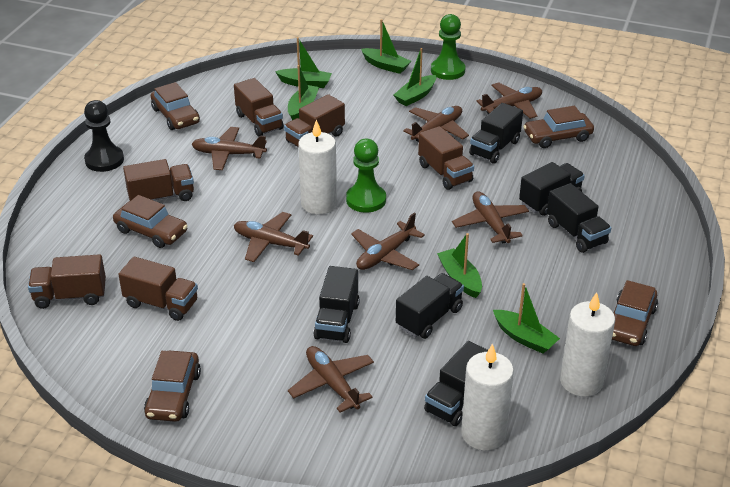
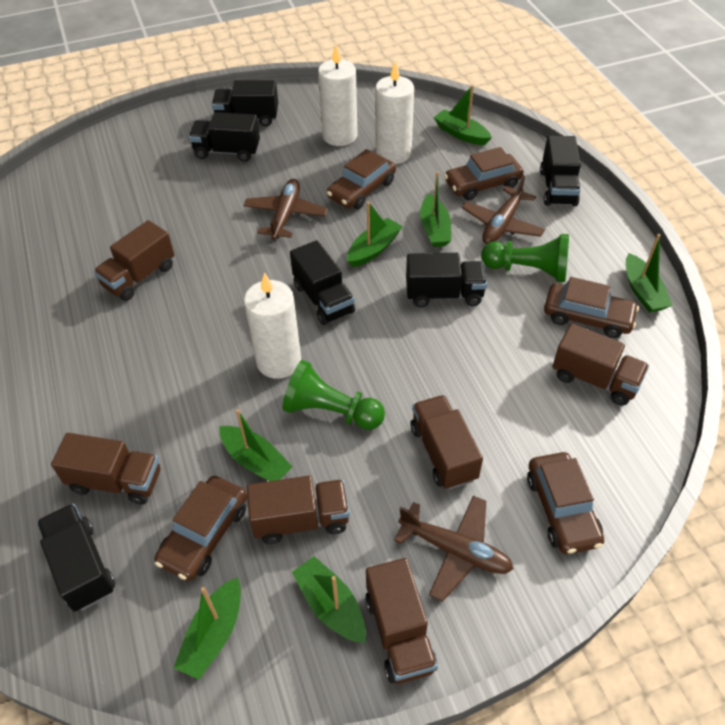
black pawn: 1 -> 0
brown plane: 7 -> 3
green boat: 6 -> 7

